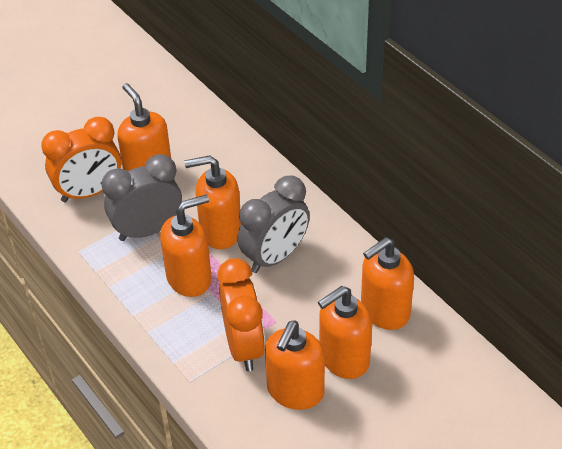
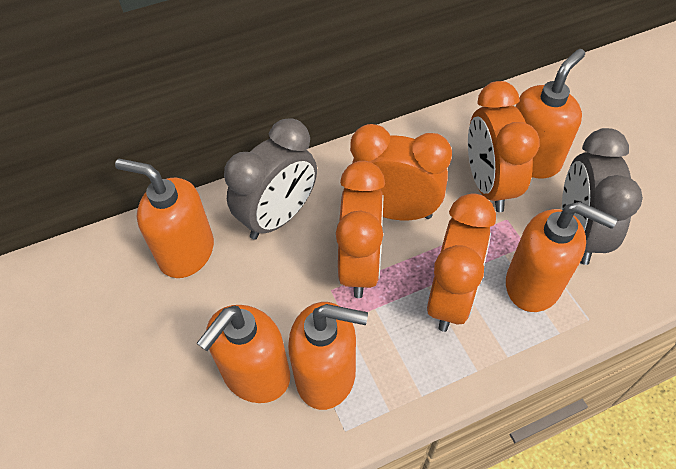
orange clock: 2 -> 4
orange soap dispenser: 6 -> 5

